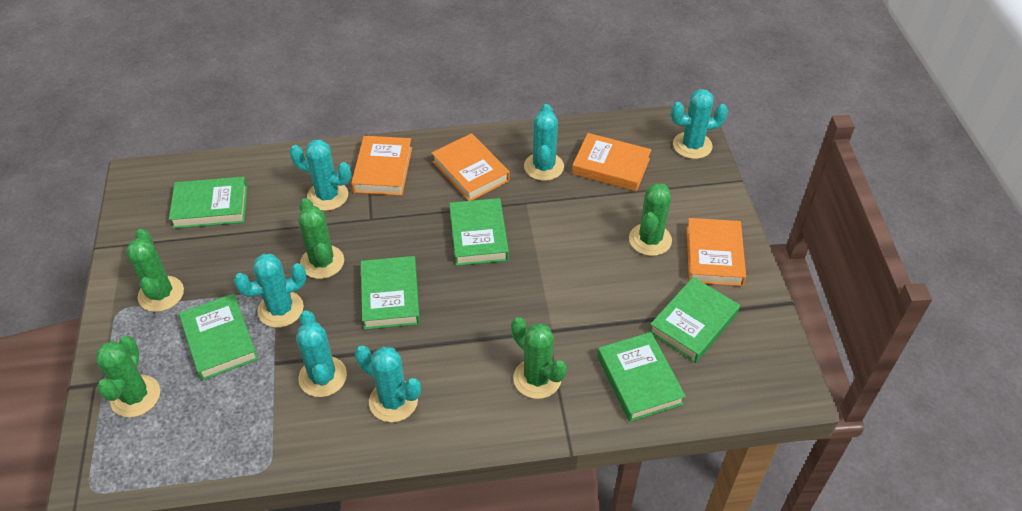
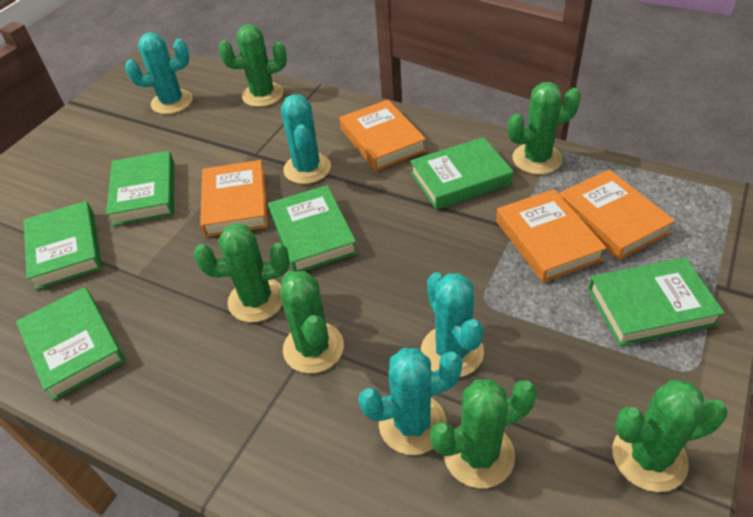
green cactus: 5 -> 6
turquoise cactus: 6 -> 4

